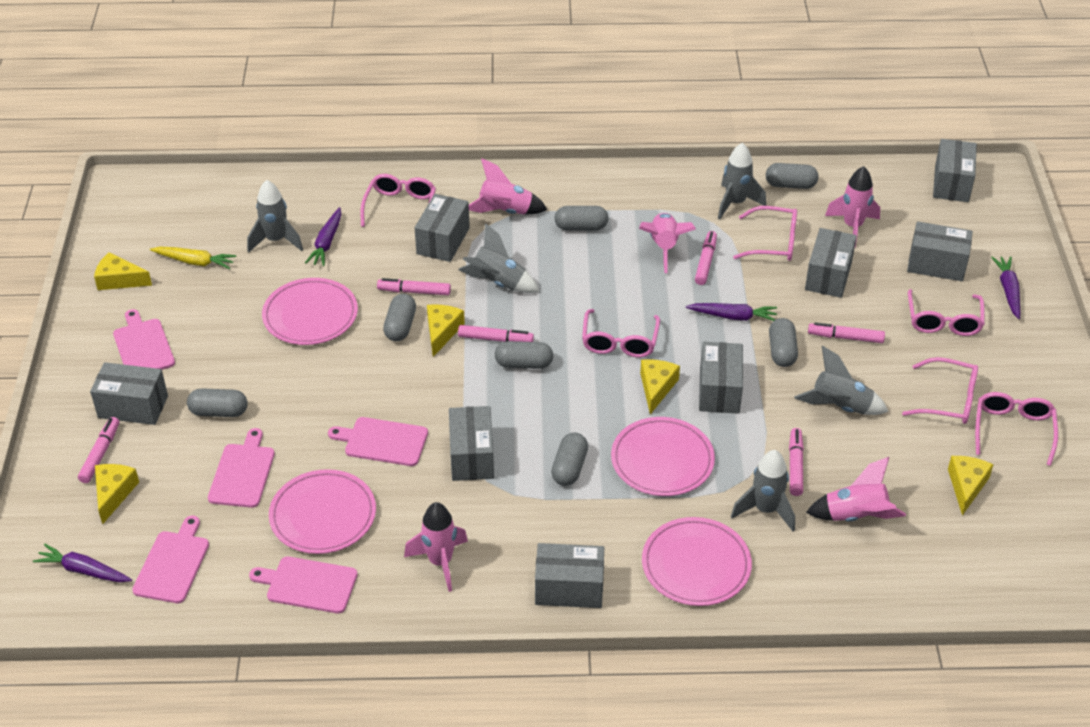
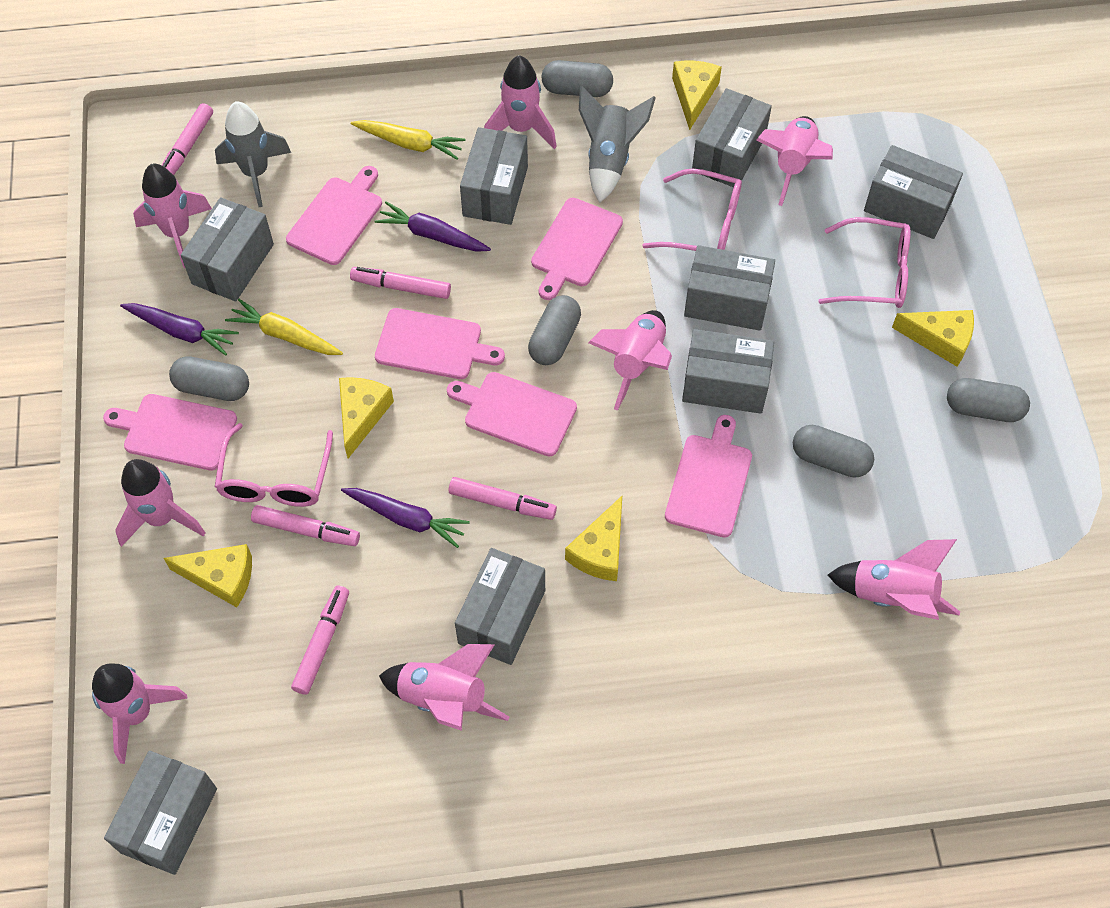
grey capsule: 7 -> 5
grey rocket: 5 -> 2
pink cutting board: 5 -> 6
pink glasses: 6 -> 3
pink marker: 6 -> 5
pink plate: 4 -> 0
pink rocket: 5 -> 8
purple carrot: 4 -> 3
yellow carrot: 1 -> 2

